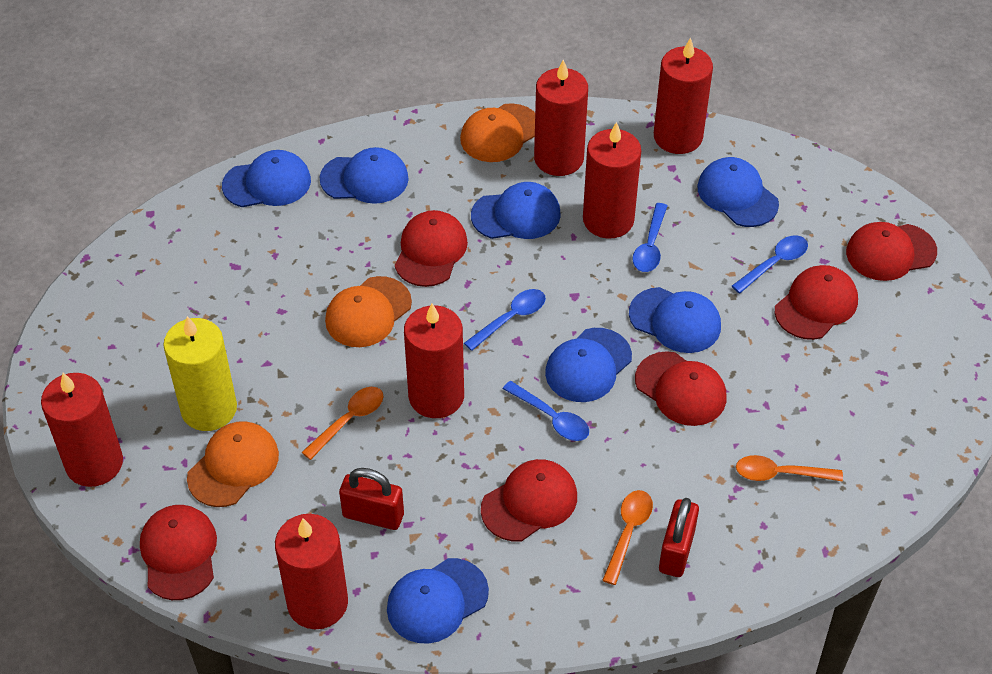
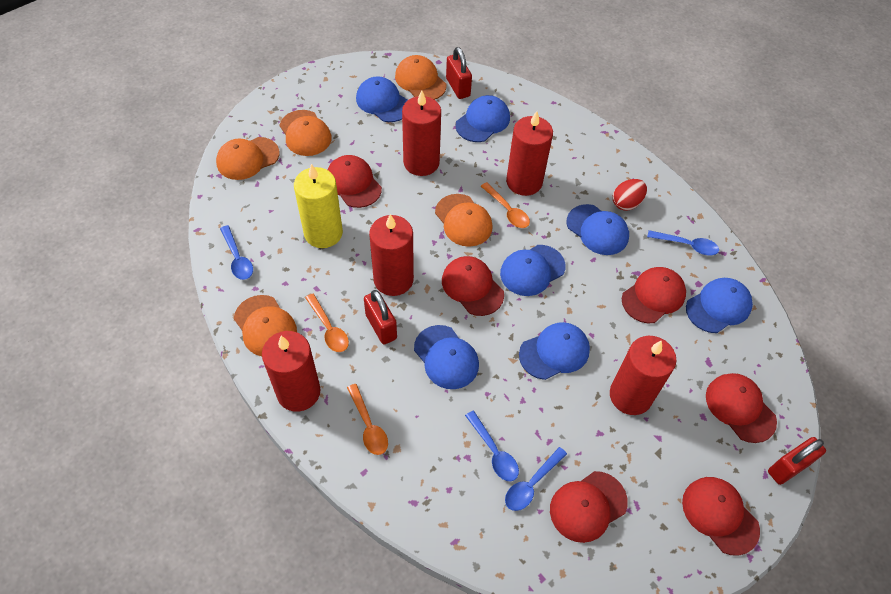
orange cap: 3 -> 5
red candle: 6 -> 5
red egg: 0 -> 1
red padlock: 2 -> 3

